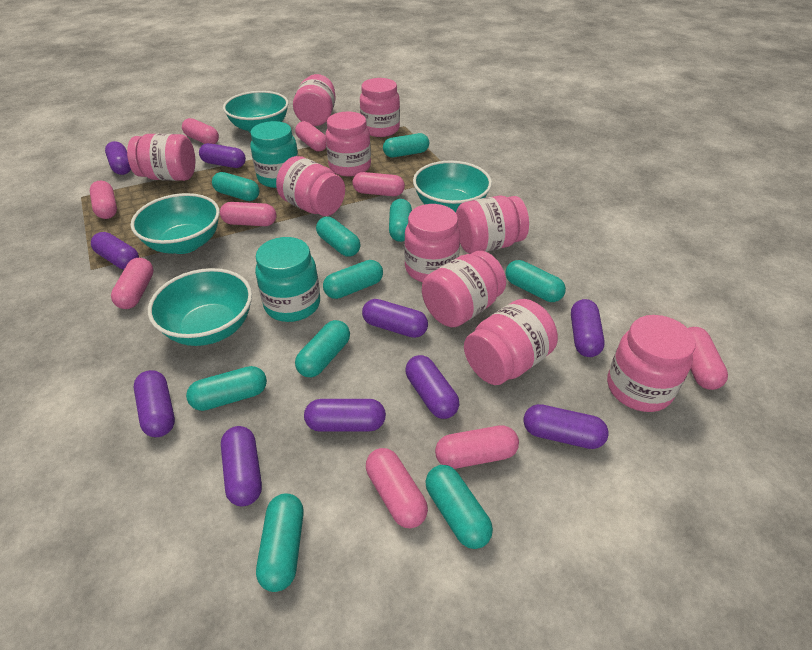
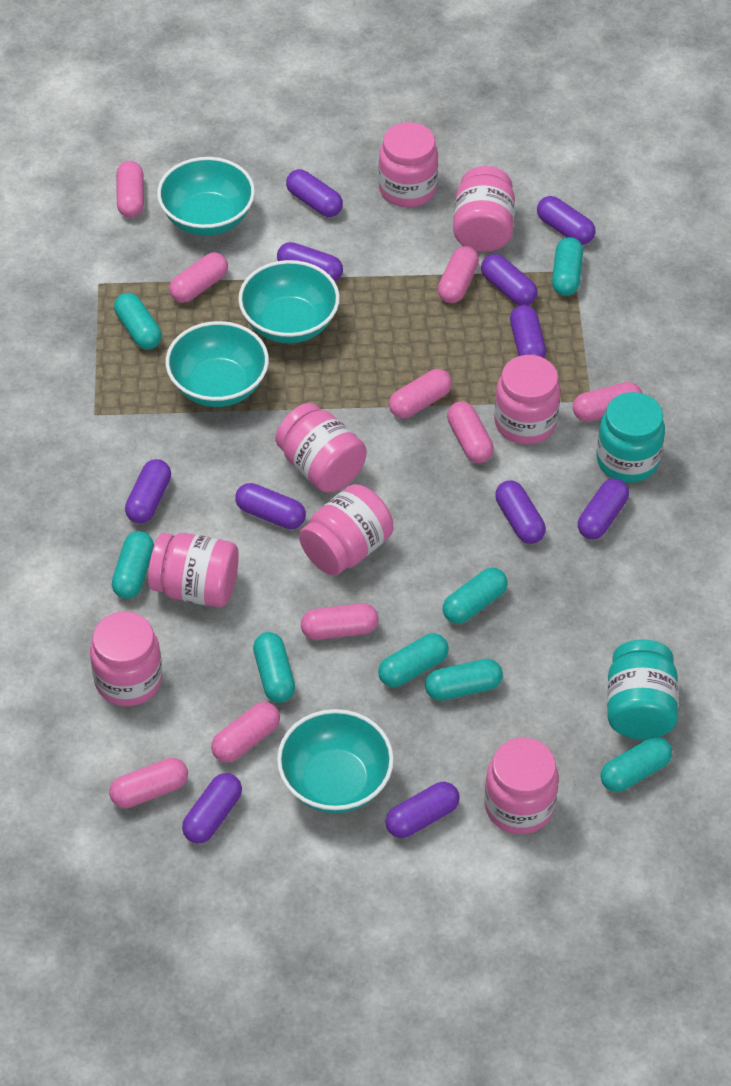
pink jar: 10 -> 8
purple capsule: 10 -> 11
turquoise capsule: 10 -> 8

